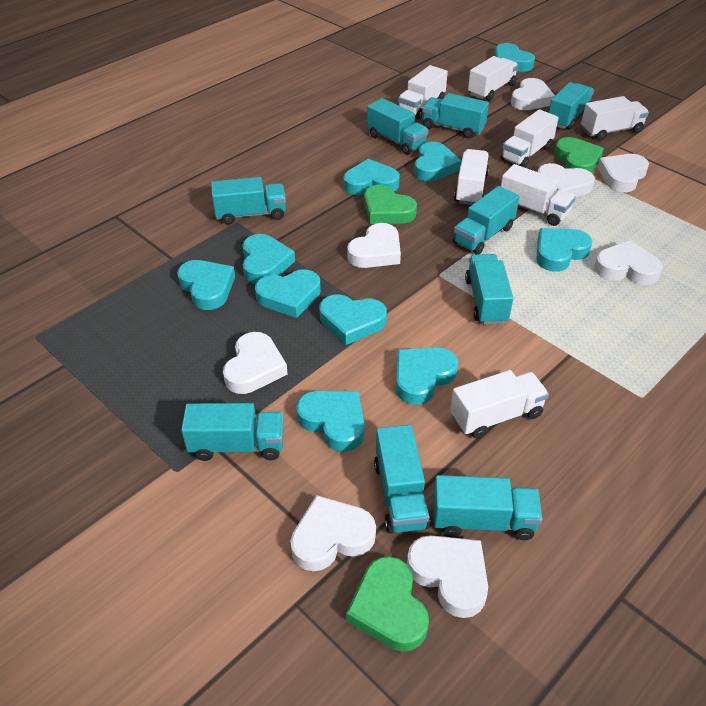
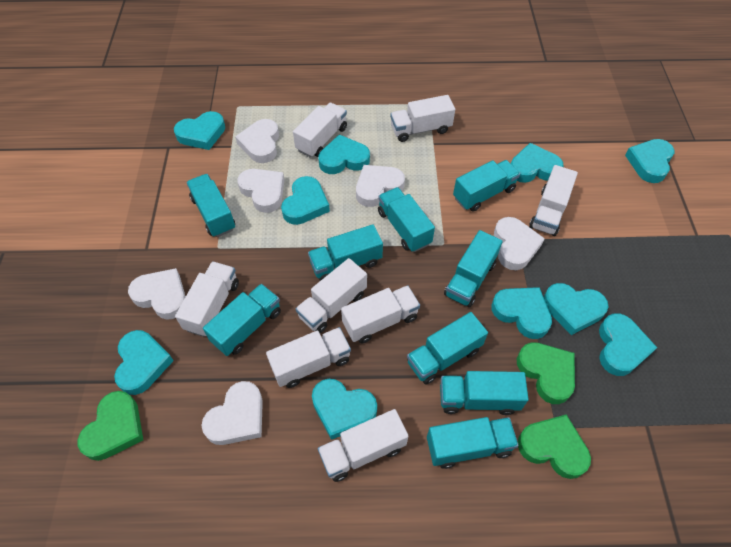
white heart: 8 -> 6
white truck: 7 -> 8

